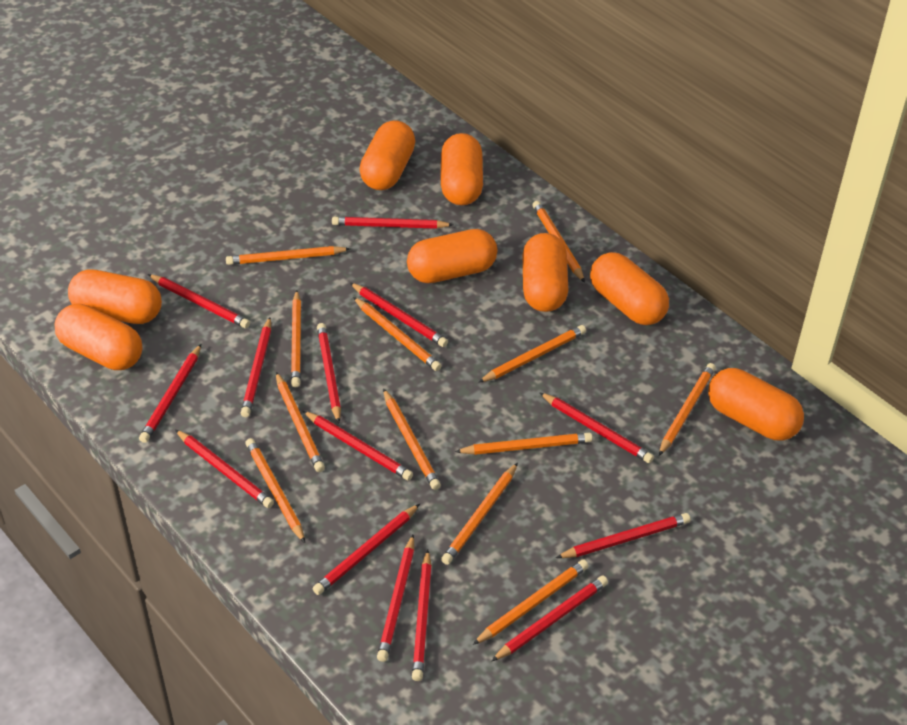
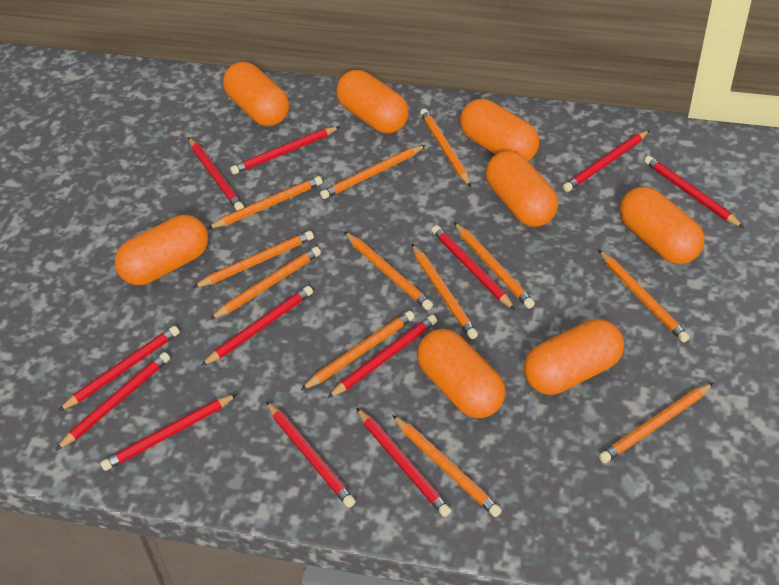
red pencil: 14 -> 12

